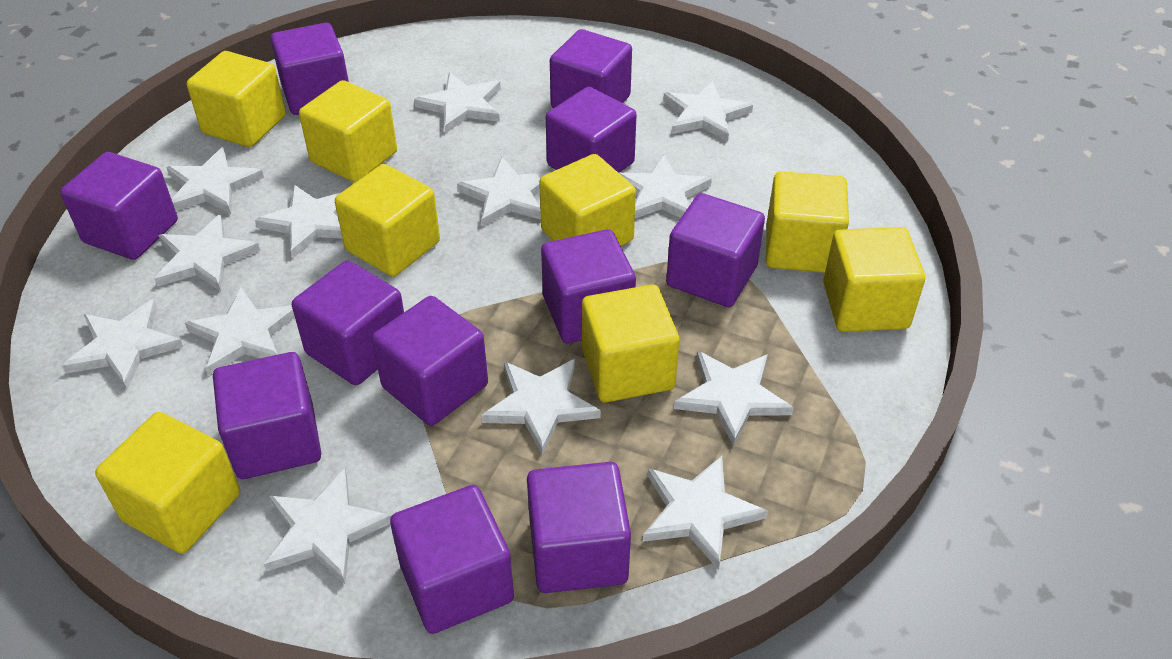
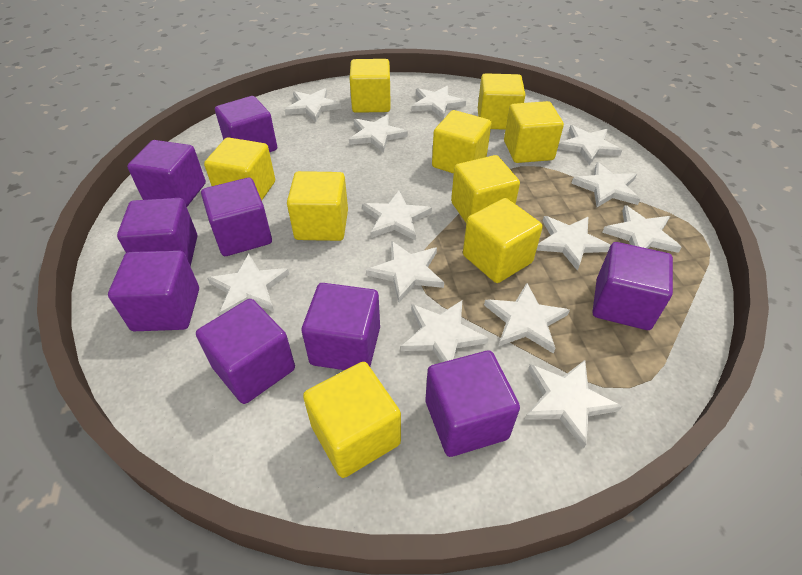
purple cube: 11 -> 9
yellow cube: 8 -> 9

